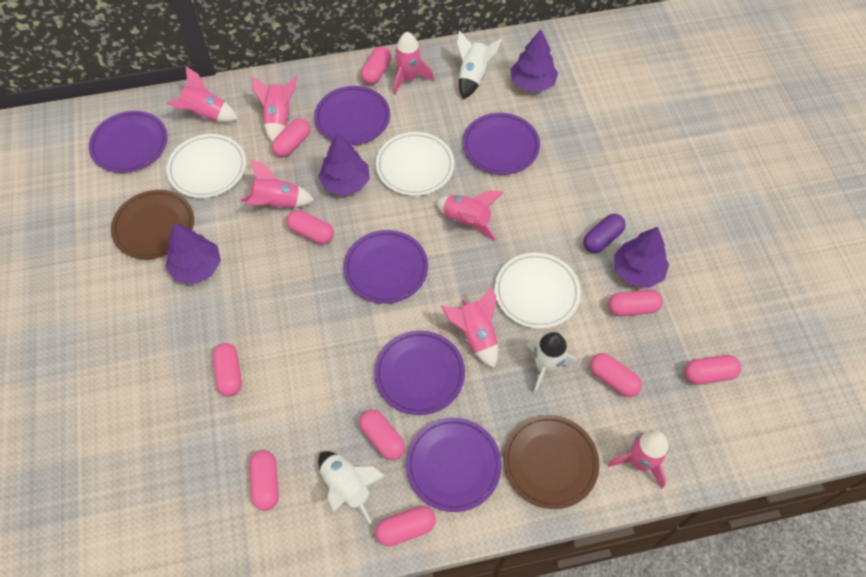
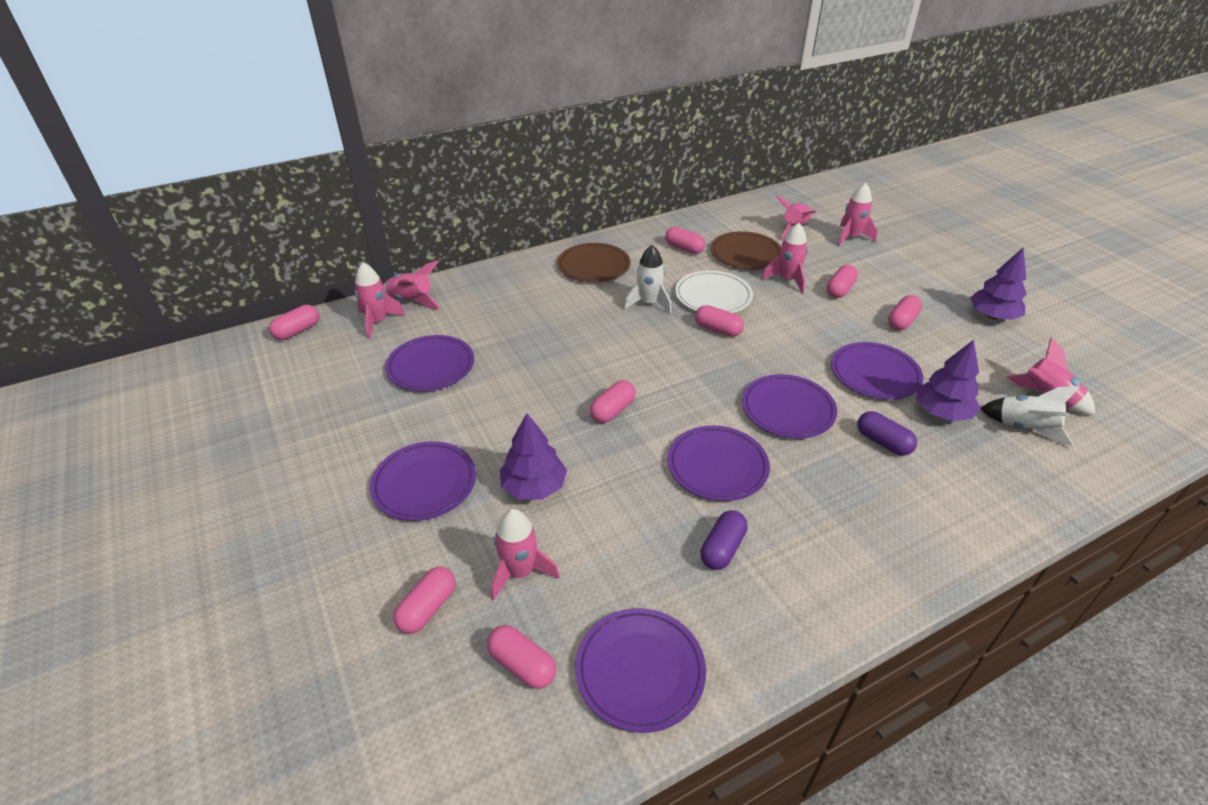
pink capsule: 10 -> 8
purple capsule: 1 -> 2
purple tree: 4 -> 3
white plate: 3 -> 1
white rocket: 3 -> 2

